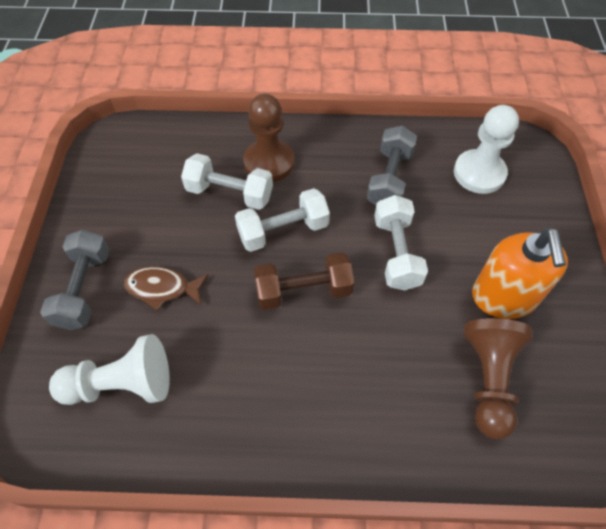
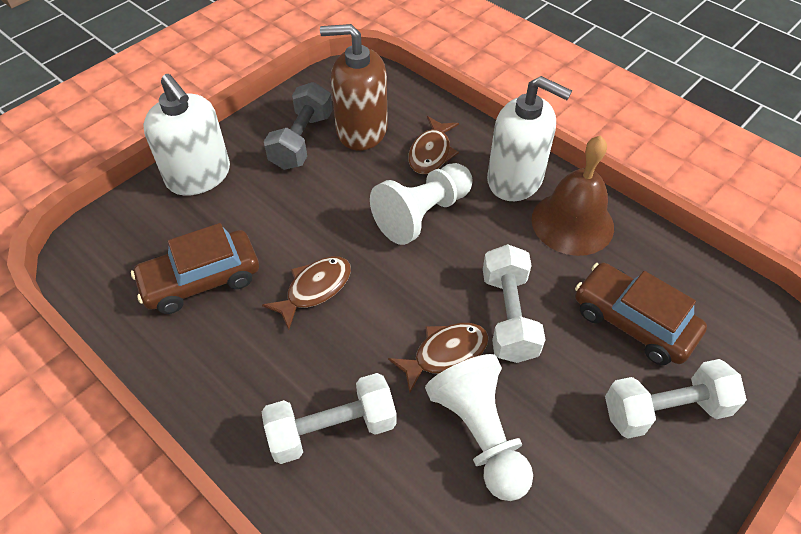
brown bell: 0 -> 1
brown car: 0 -> 2
brown dumbbell: 1 -> 0
brown fish: 1 -> 3
brown pawn: 2 -> 0
brown soap dispenser: 0 -> 1
grey dumbbell: 2 -> 1
orange soap dispenser: 1 -> 0
white soap dispenser: 0 -> 2

